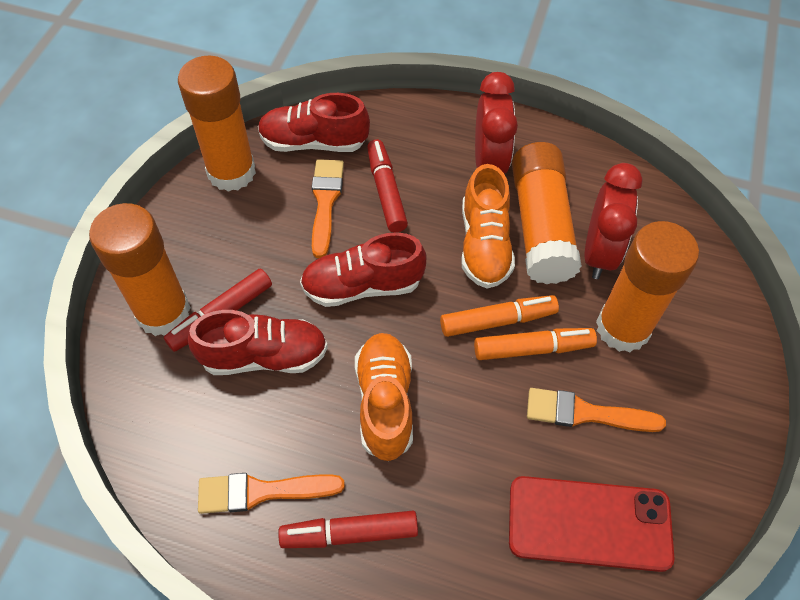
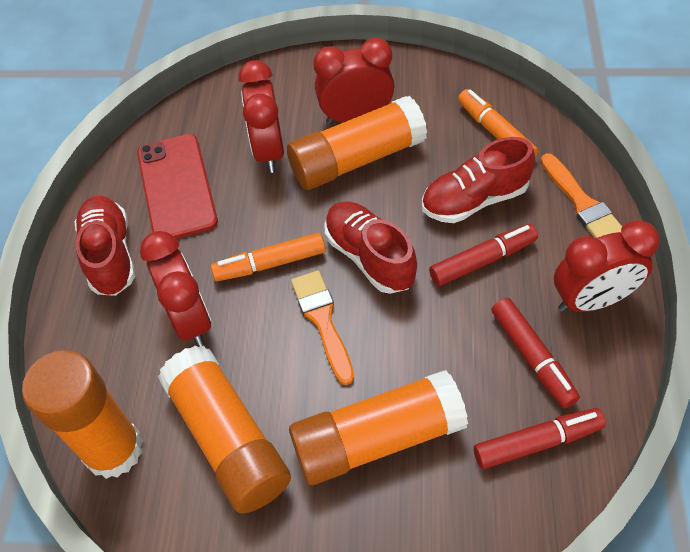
orange brush: 3 -> 2
orange shoe: 2 -> 0
red clock: 2 -> 4

